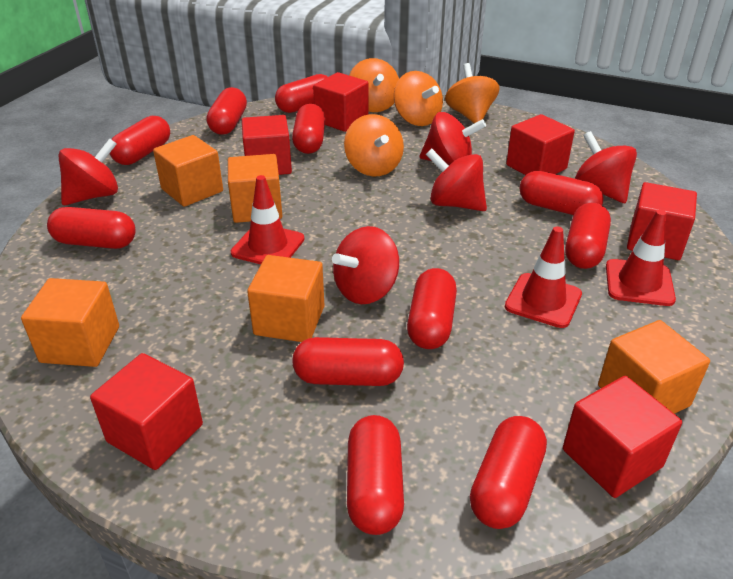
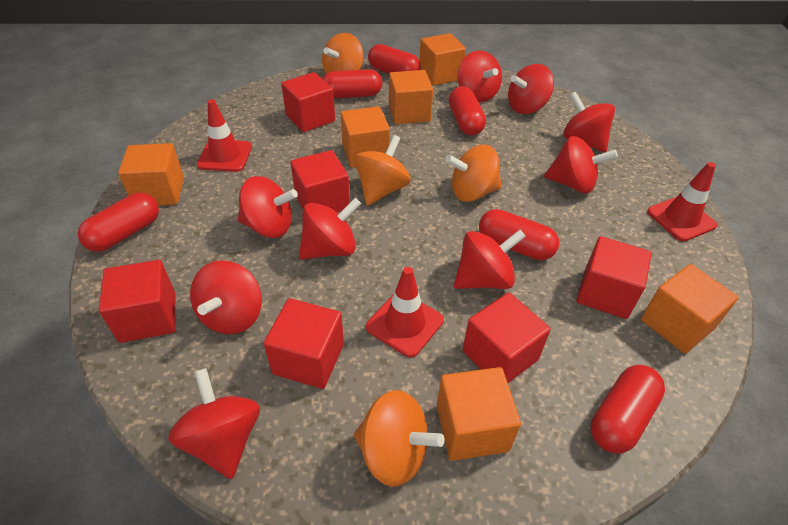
orange cube: 5 -> 6
red capsule: 11 -> 6
red spinning top: 5 -> 9

